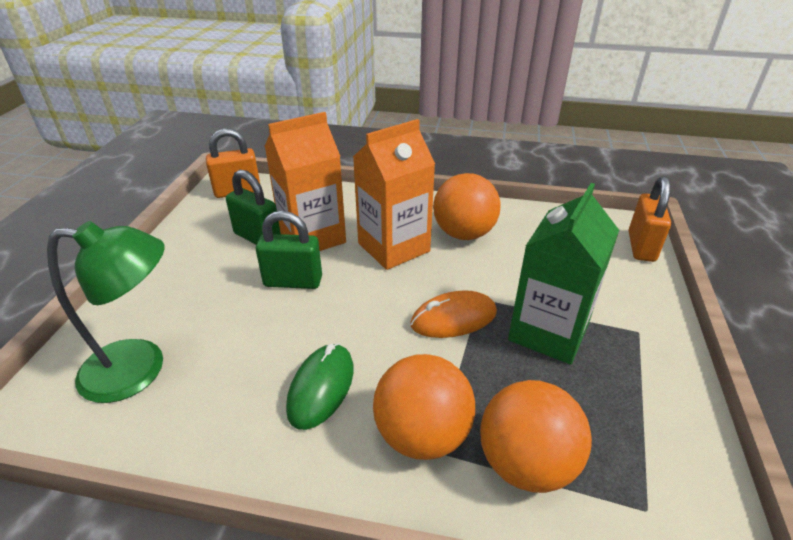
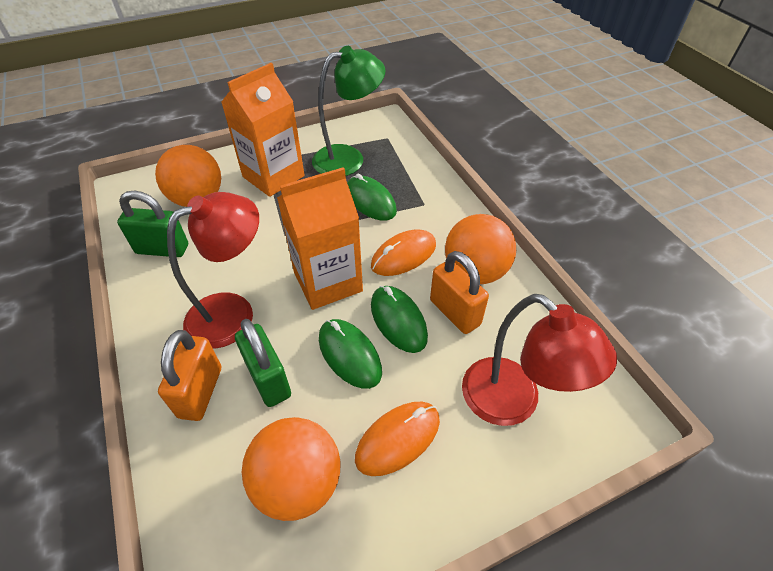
green carton: 1 -> 0
green mouse: 1 -> 3
orange mouse: 1 -> 2
red lamp: 0 -> 2

